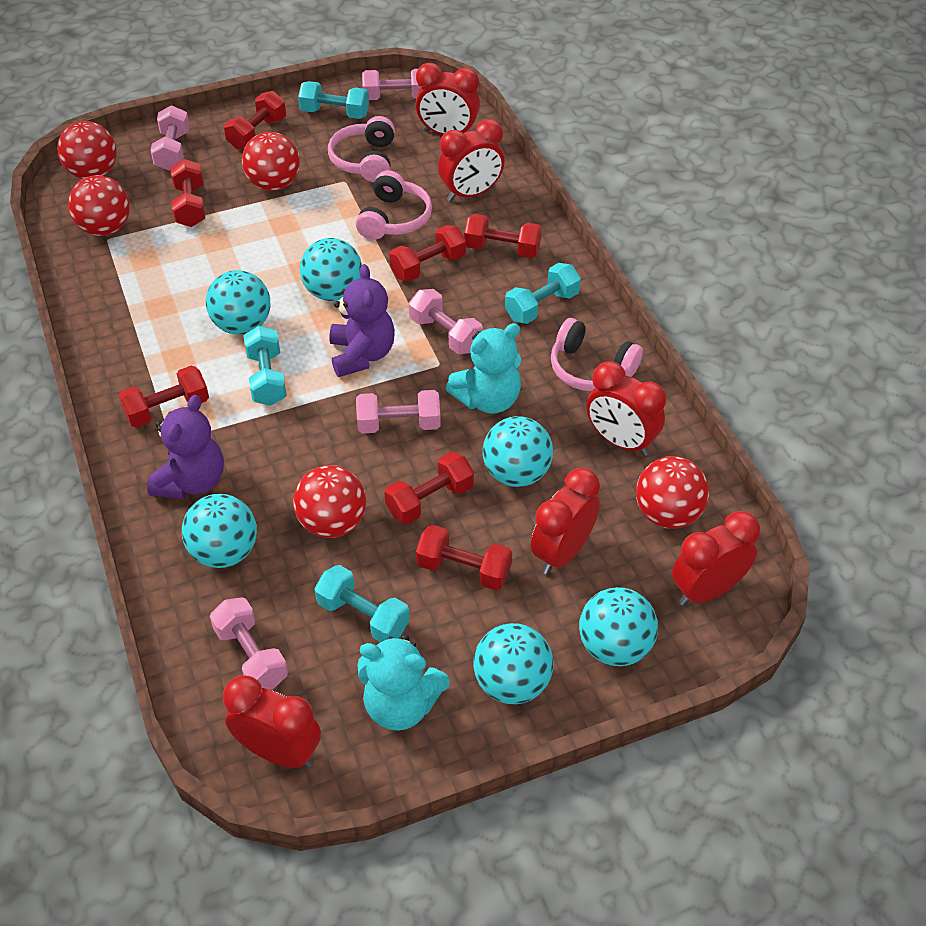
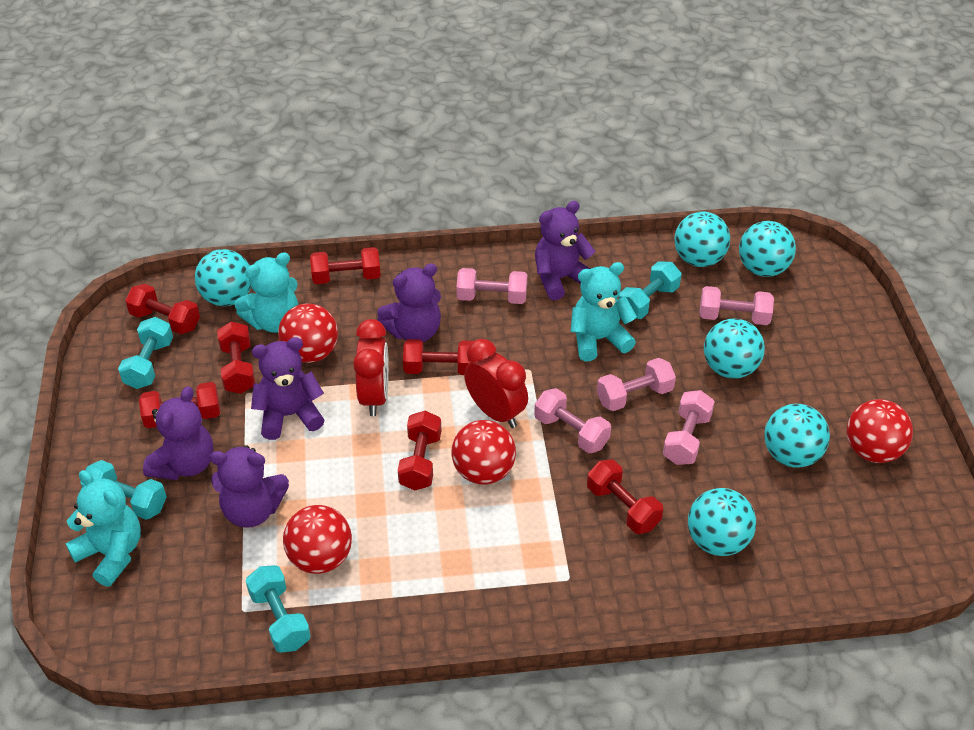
pink headphones: 3 -> 0
purple teddy bear: 2 -> 5
red ball: 5 -> 4
red clock: 6 -> 2
turquoise teddy bear: 2 -> 3

